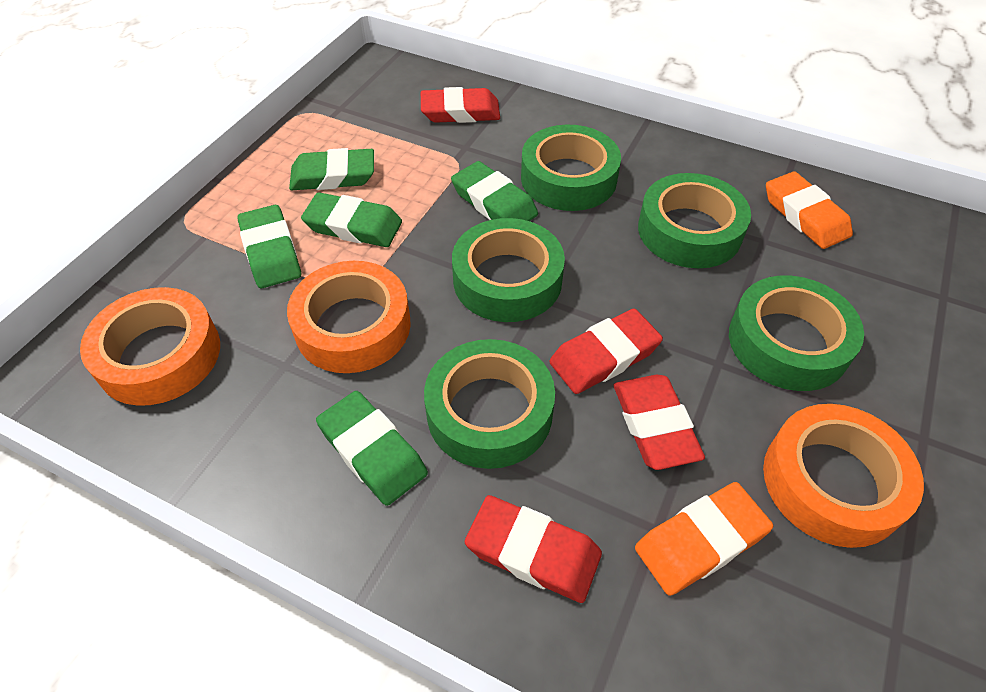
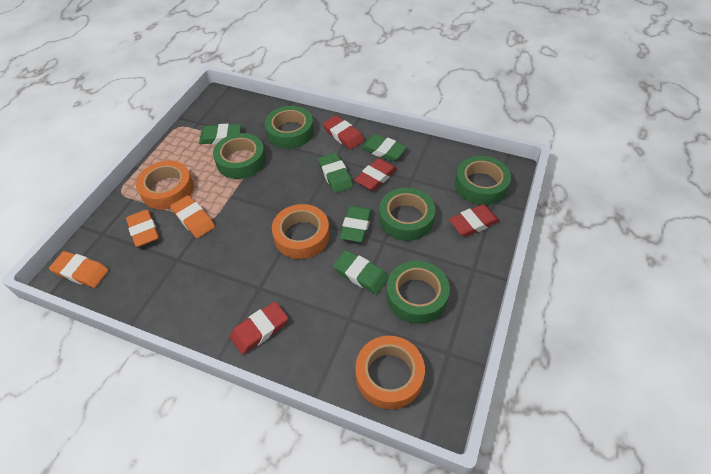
orange eraser: 2 -> 3

